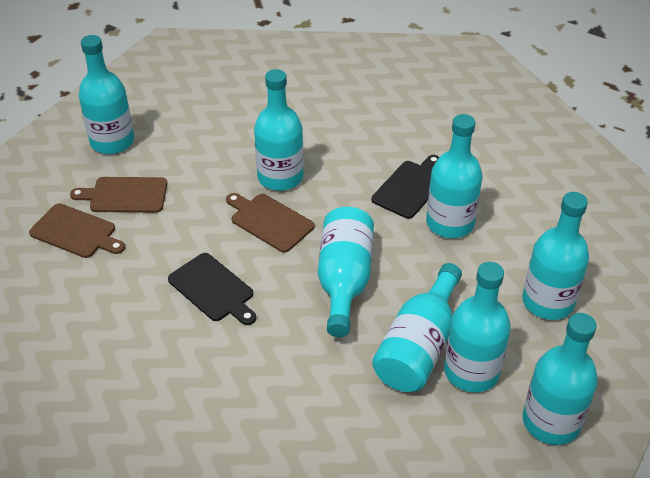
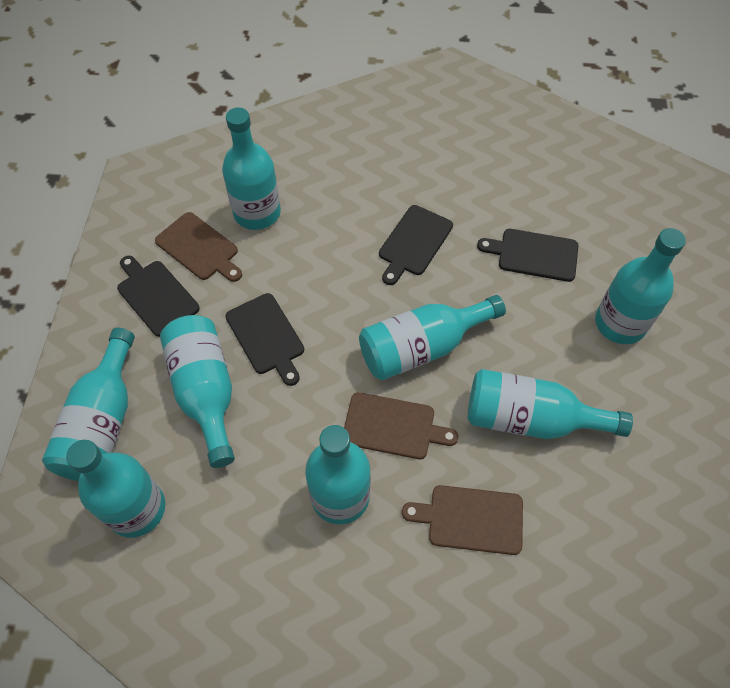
black cutting board: 2 -> 4

